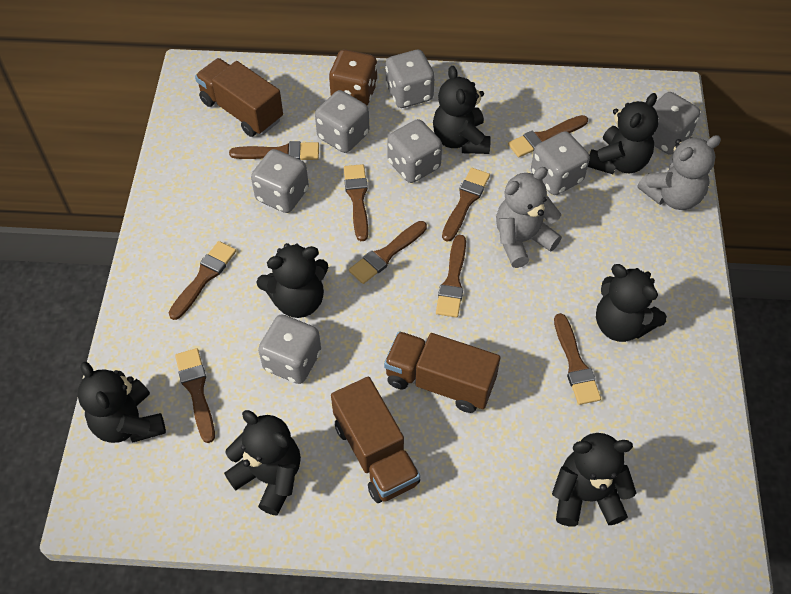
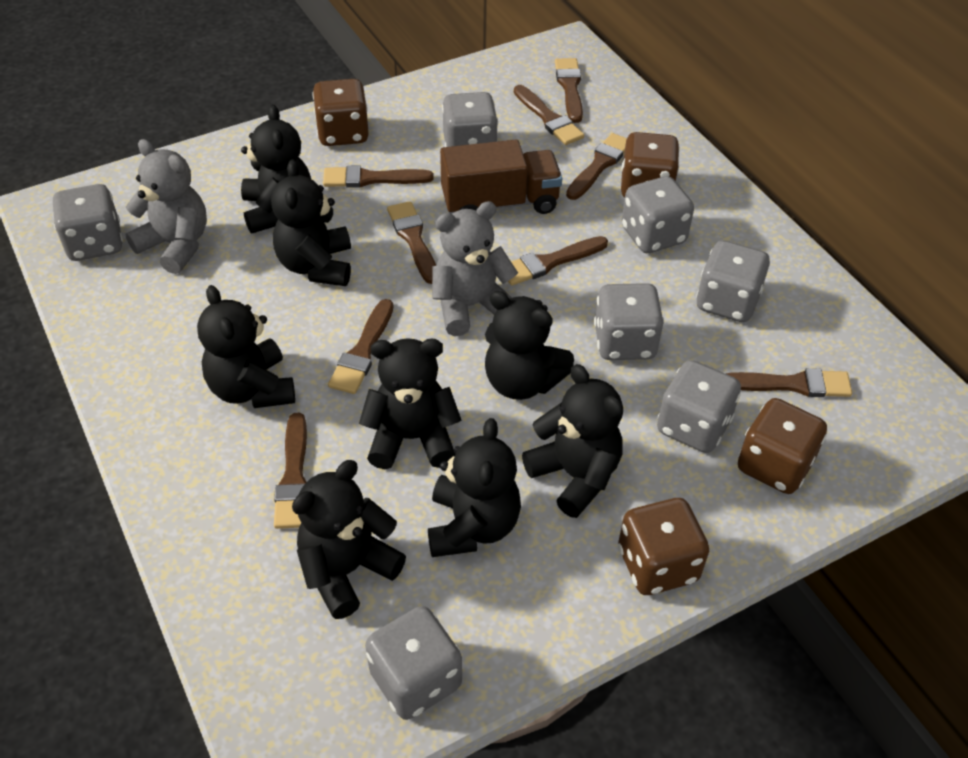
black teddy bear: 7 -> 8
brown dice: 1 -> 4
brown truck: 3 -> 1

